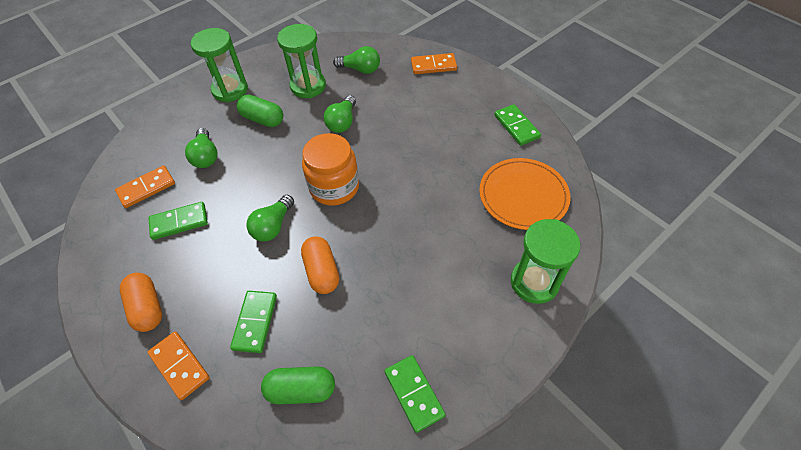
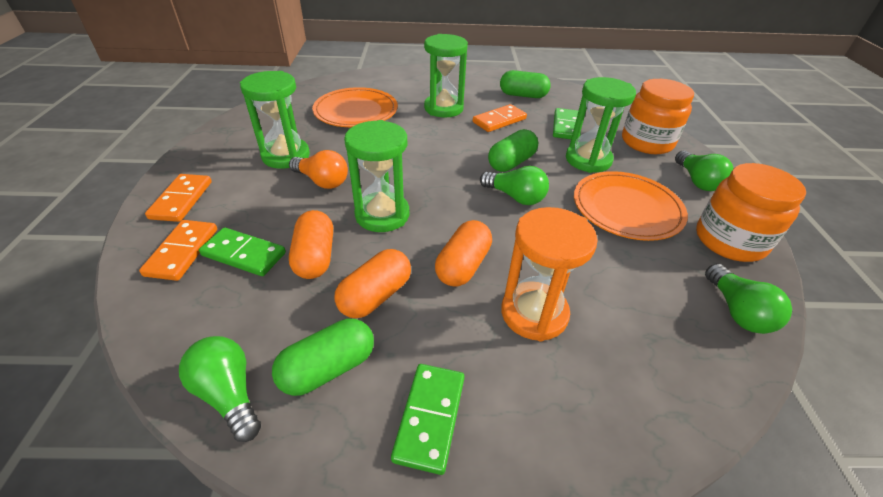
green capsule: 2 -> 3
green domino: 4 -> 3
green hourglass: 3 -> 4
orange capsule: 2 -> 3
orange hourglass: 0 -> 1
orange jar: 1 -> 2
orange light bulb: 0 -> 1
orange plate: 1 -> 2

